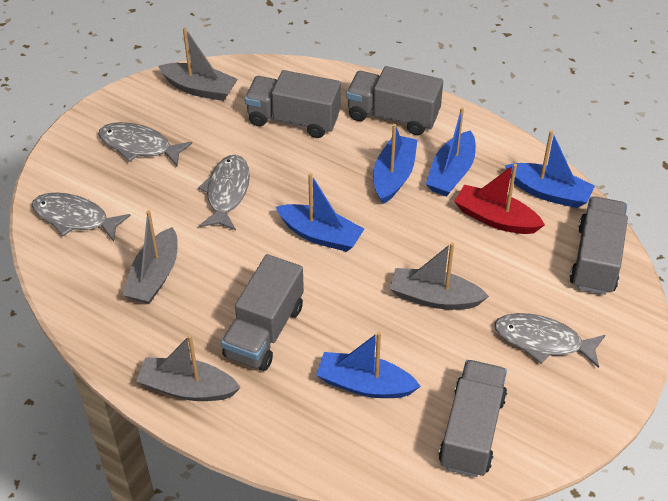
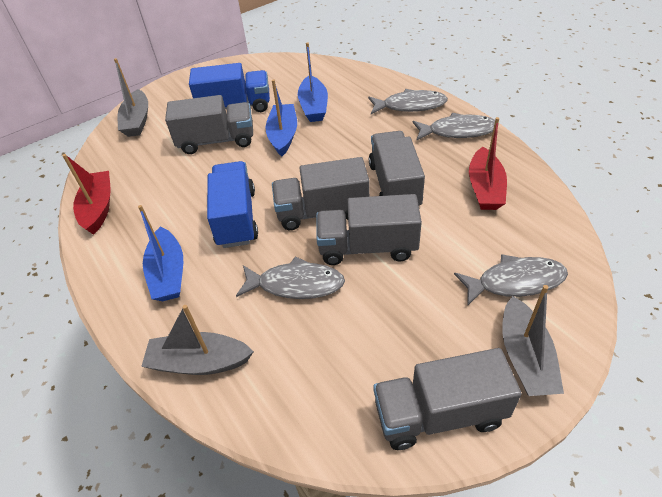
blue boat: 5 -> 3
blue truck: 0 -> 2
grey boat: 4 -> 3
red boat: 1 -> 2

